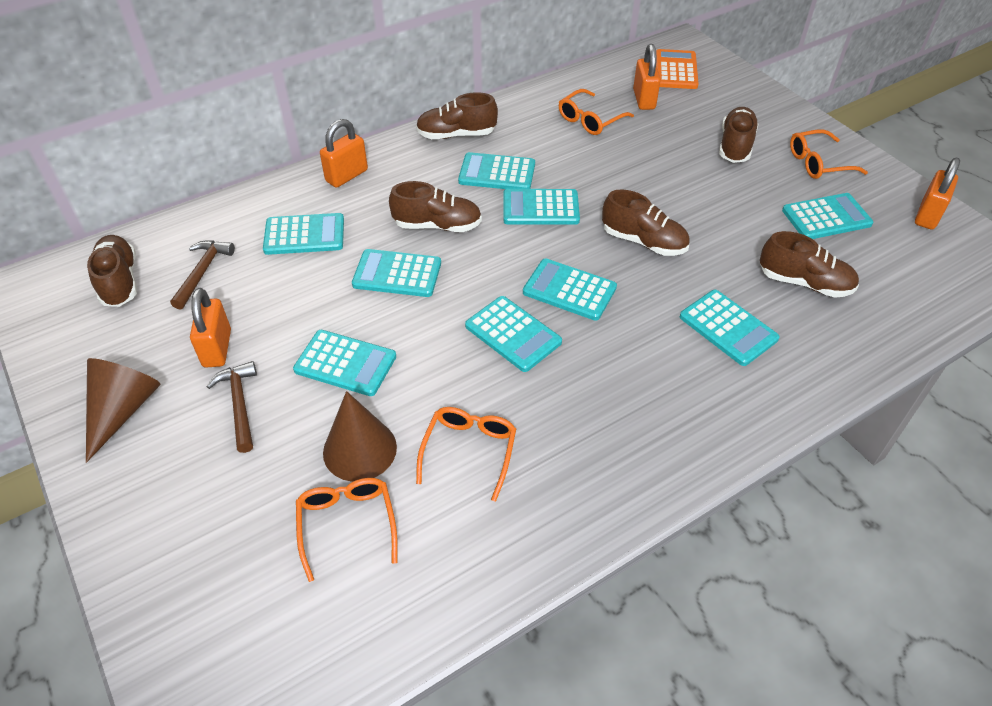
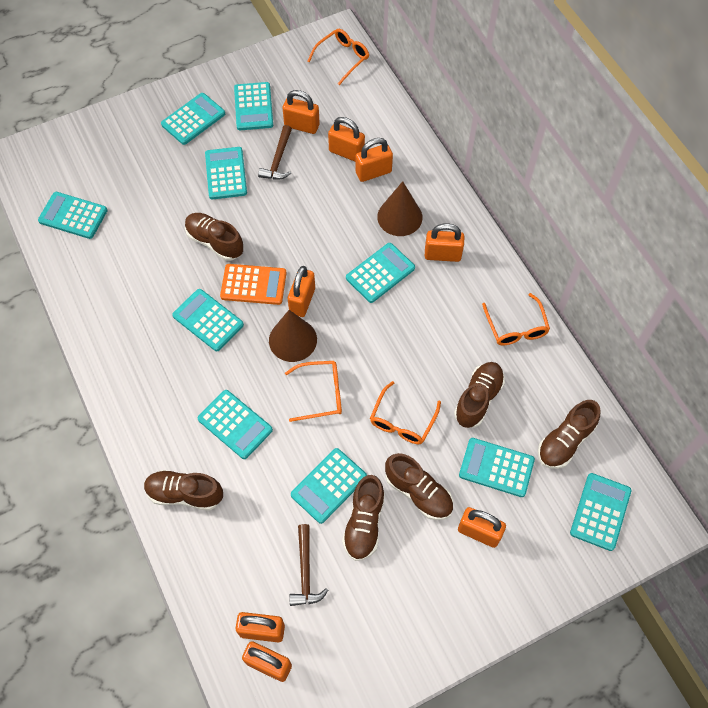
orange padlock: 4 -> 8
turquoise calculator: 9 -> 10

